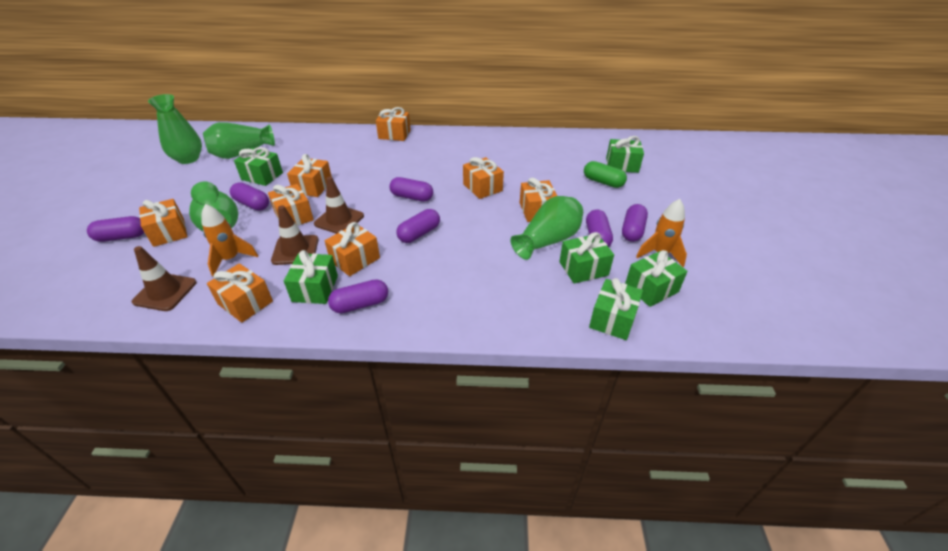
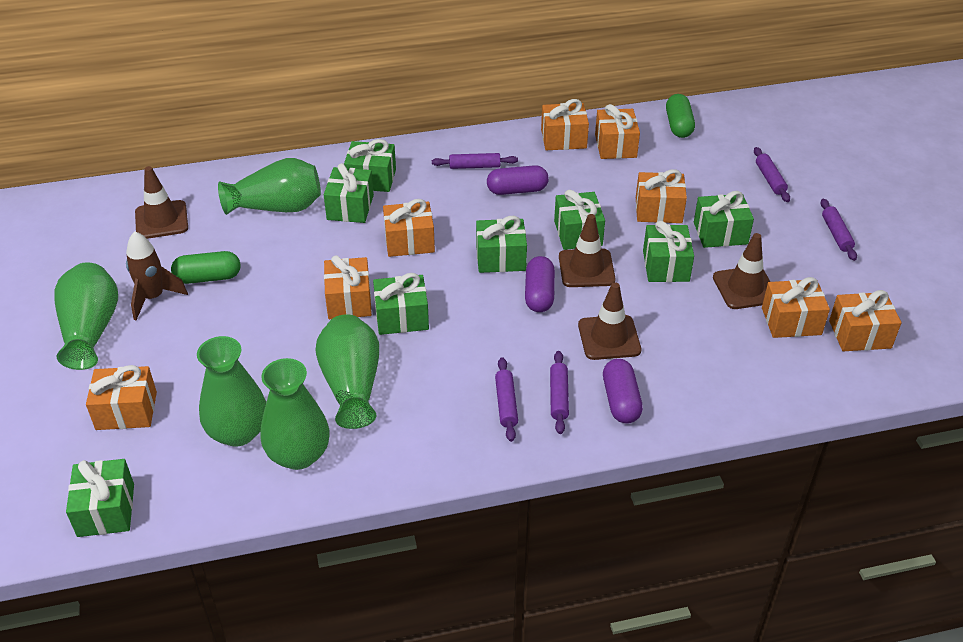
brown rocket: 0 -> 1
brown traffic cone: 3 -> 4
green capsule: 1 -> 2
green gift: 6 -> 8
green vase: 4 -> 5
orange rocket: 2 -> 0
purple capsule: 7 -> 3
purple rolling pin: 0 -> 5

